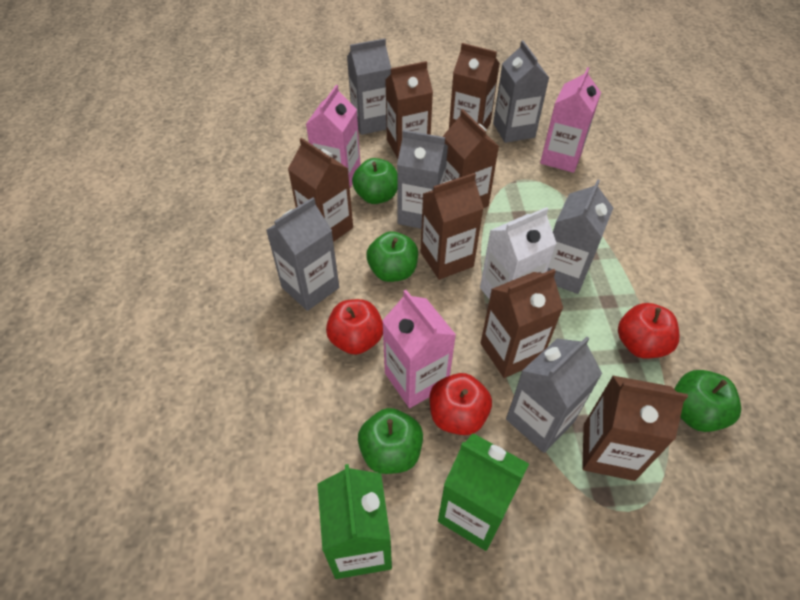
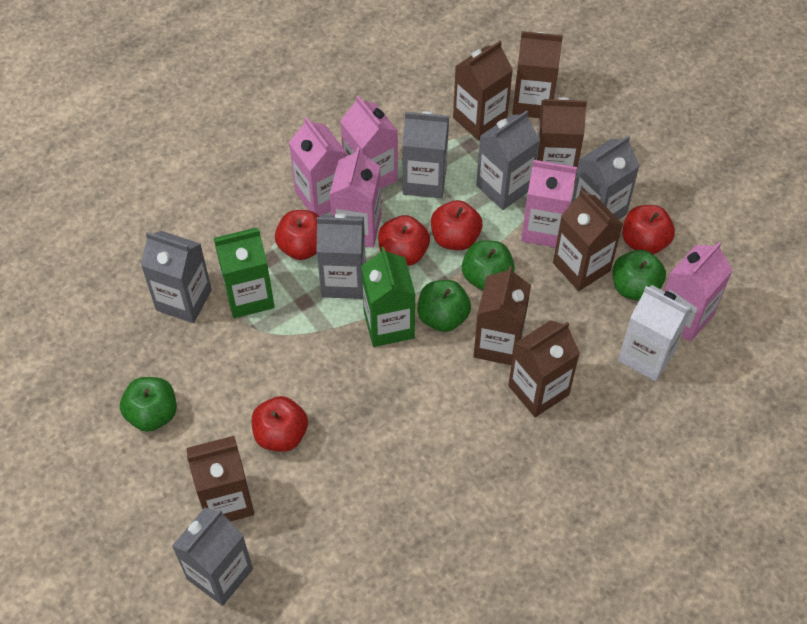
pink carton: 3 -> 5
red apple: 3 -> 5

